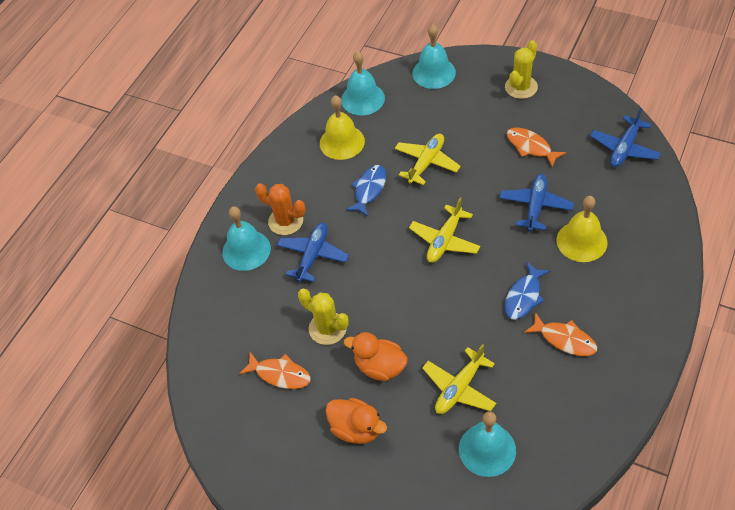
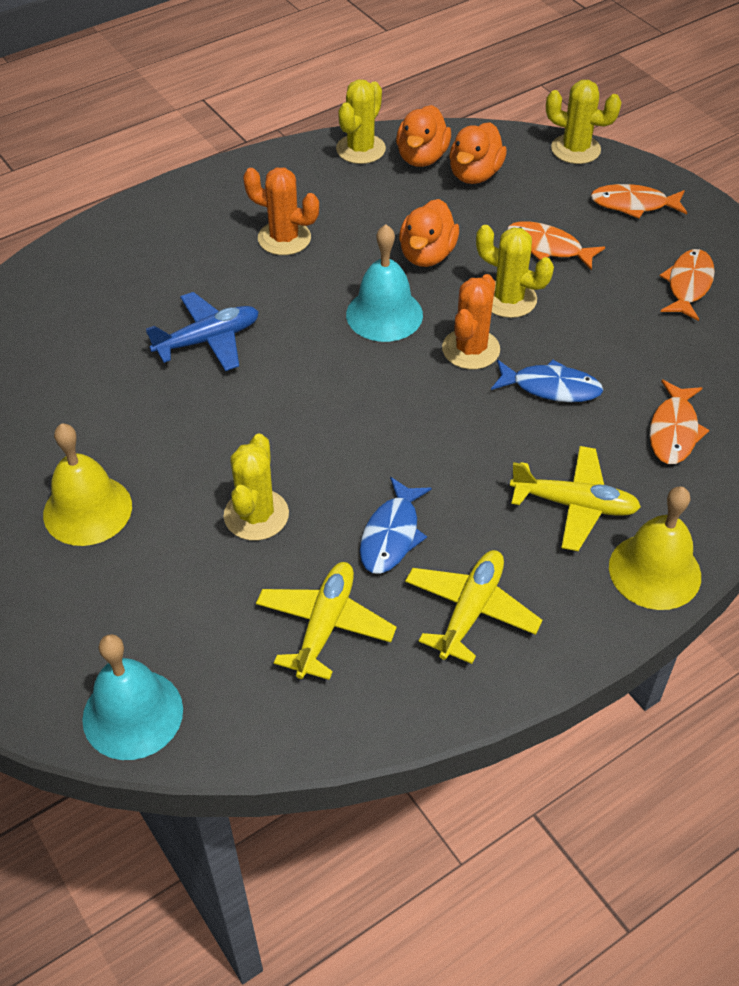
blue plane: 3 -> 1
orange cactus: 1 -> 2
orange duck: 2 -> 3
orange fish: 3 -> 4
turquoise bell: 4 -> 2
yellow cactus: 2 -> 4

